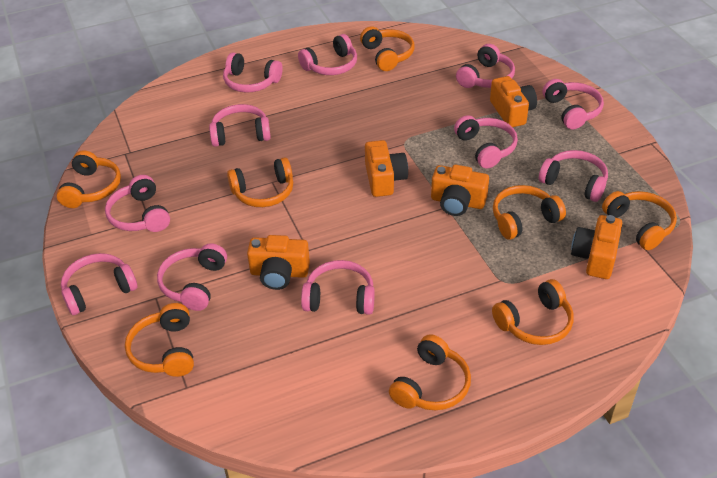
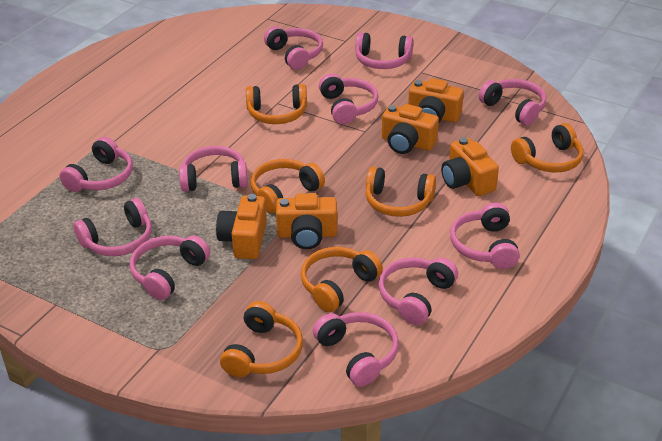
orange headphones: 8 -> 6

